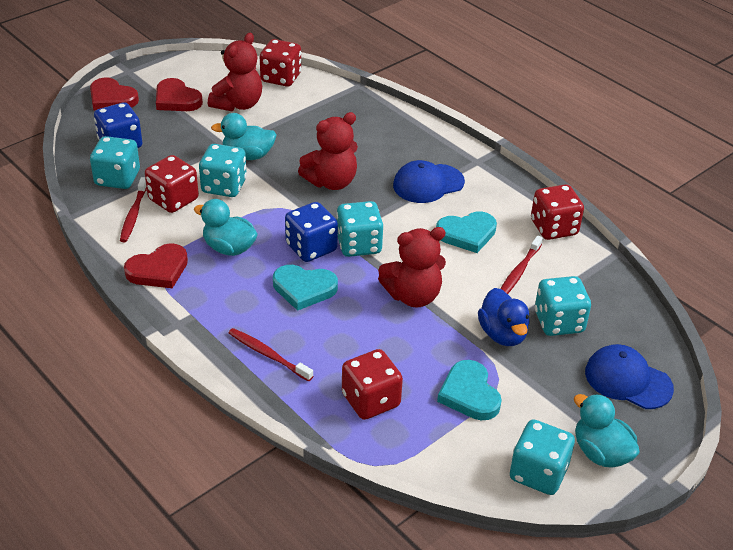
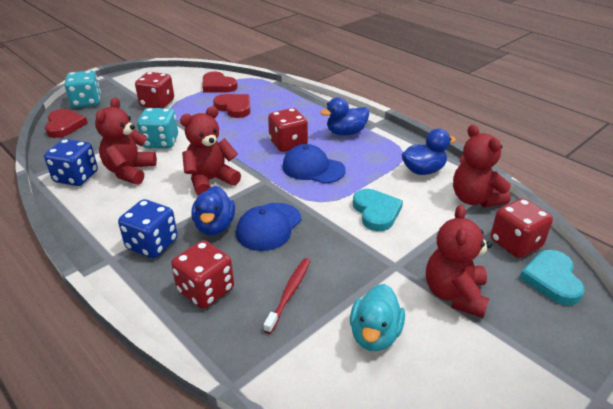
blue duck: 1 -> 3
red teddy bear: 3 -> 4
red toothbrush: 3 -> 1
turquoise dice: 5 -> 2
turquoise duck: 3 -> 1
turquoise heart: 3 -> 2

